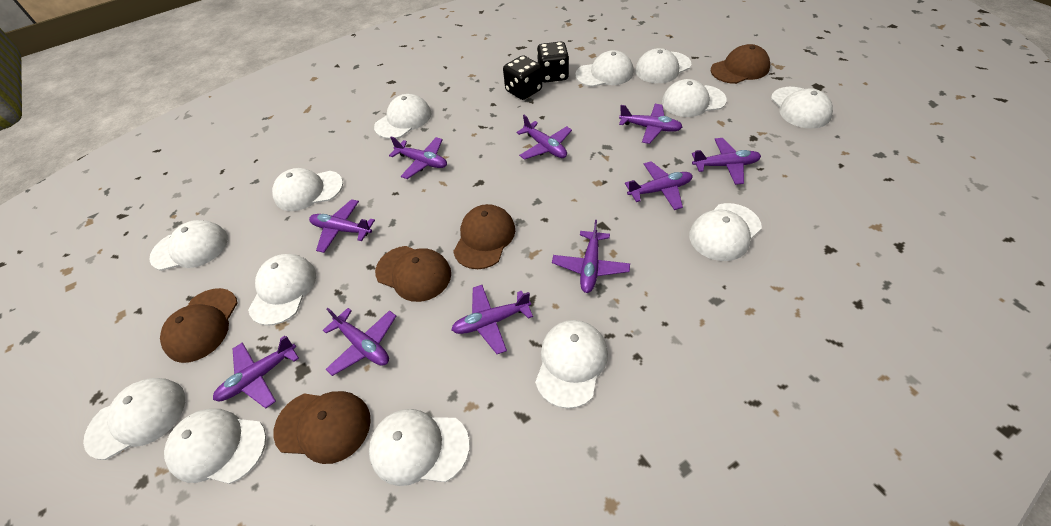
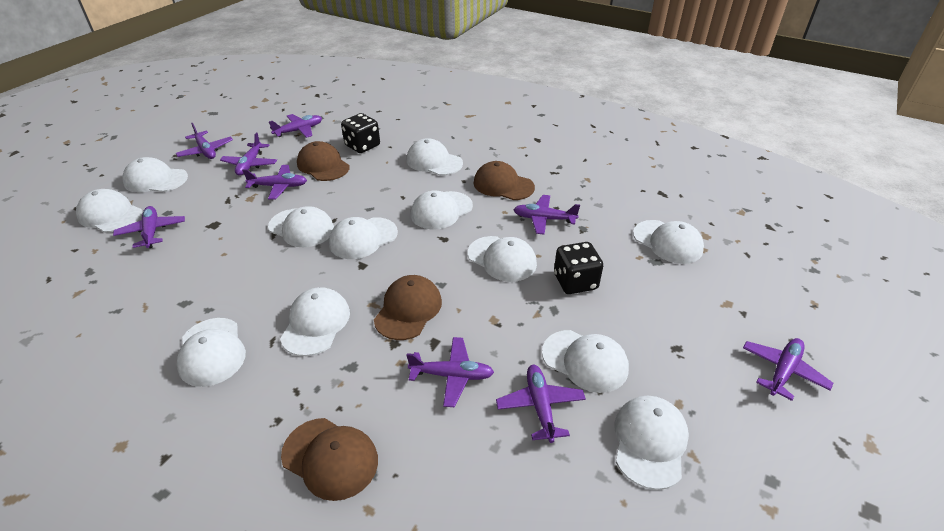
brown cap: 5 -> 4
purple plane: 10 -> 9
white cap: 13 -> 12

